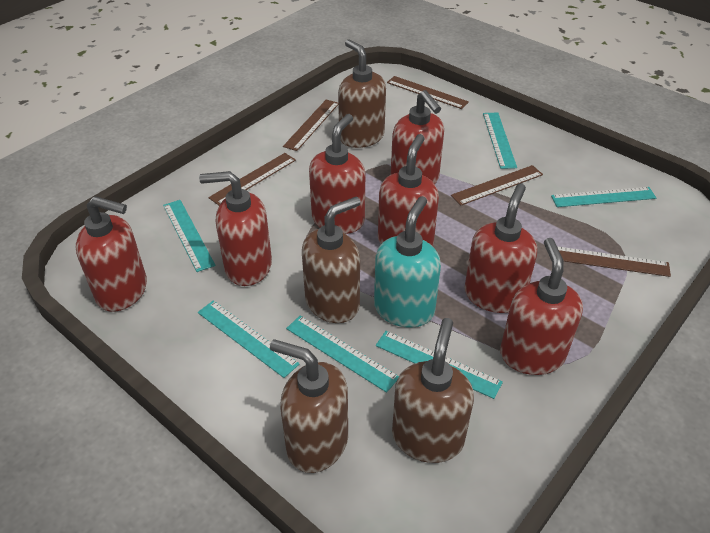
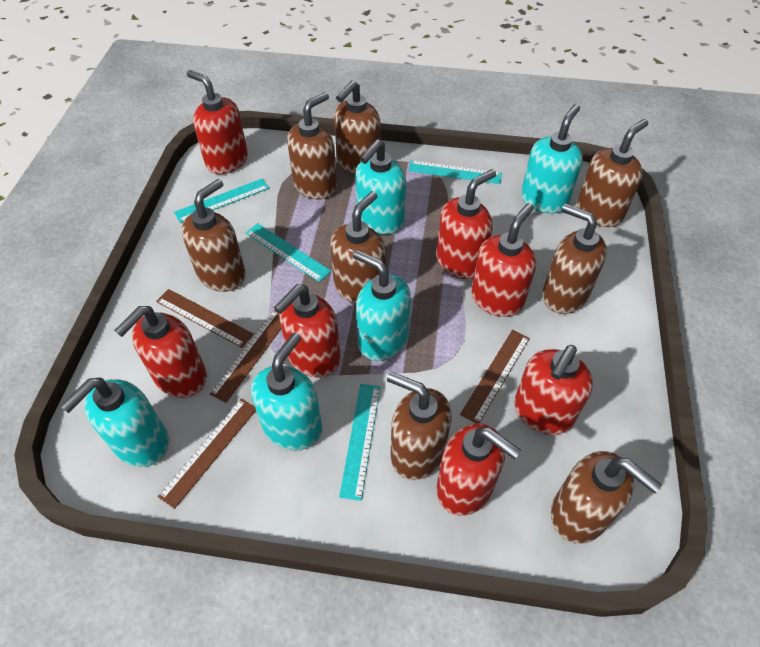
brown ruler: 5 -> 4
brown soap dispenser: 4 -> 8
turquoise ruler: 6 -> 4
turquoise soap dispenser: 1 -> 5

